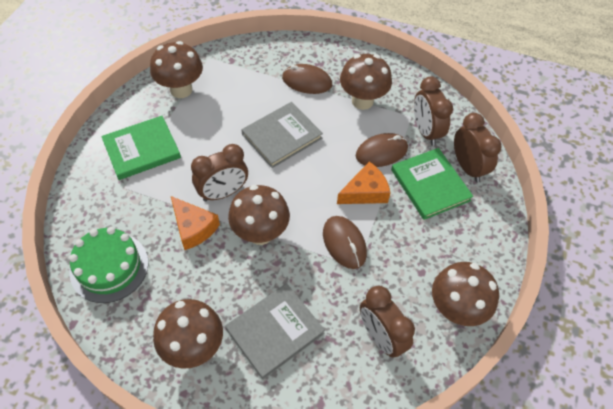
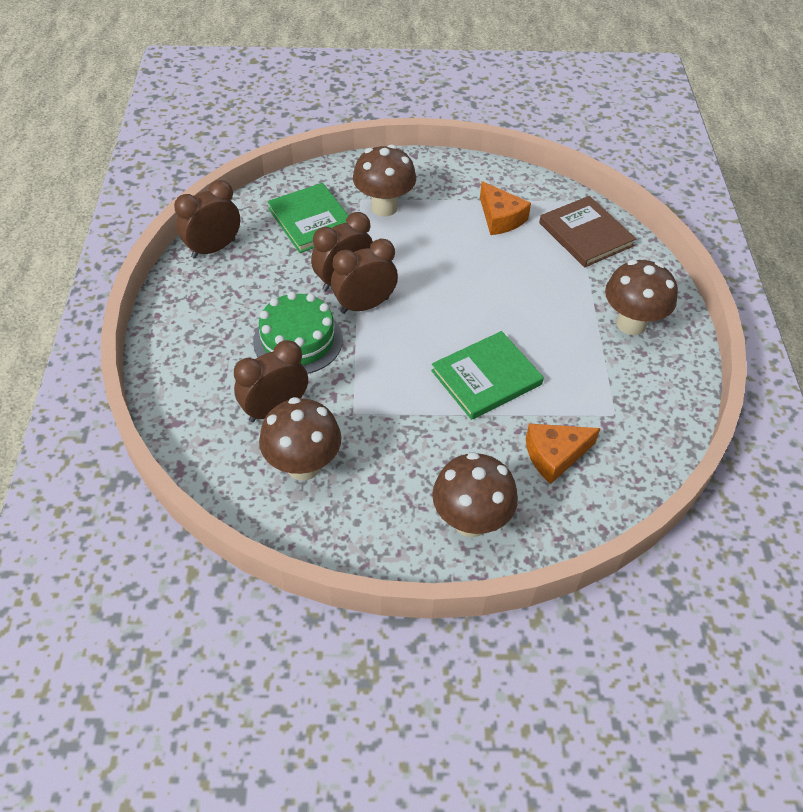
brown book: 0 -> 1
brown mouse: 3 -> 0
brown mushroom: 5 -> 4
grey book: 2 -> 0

